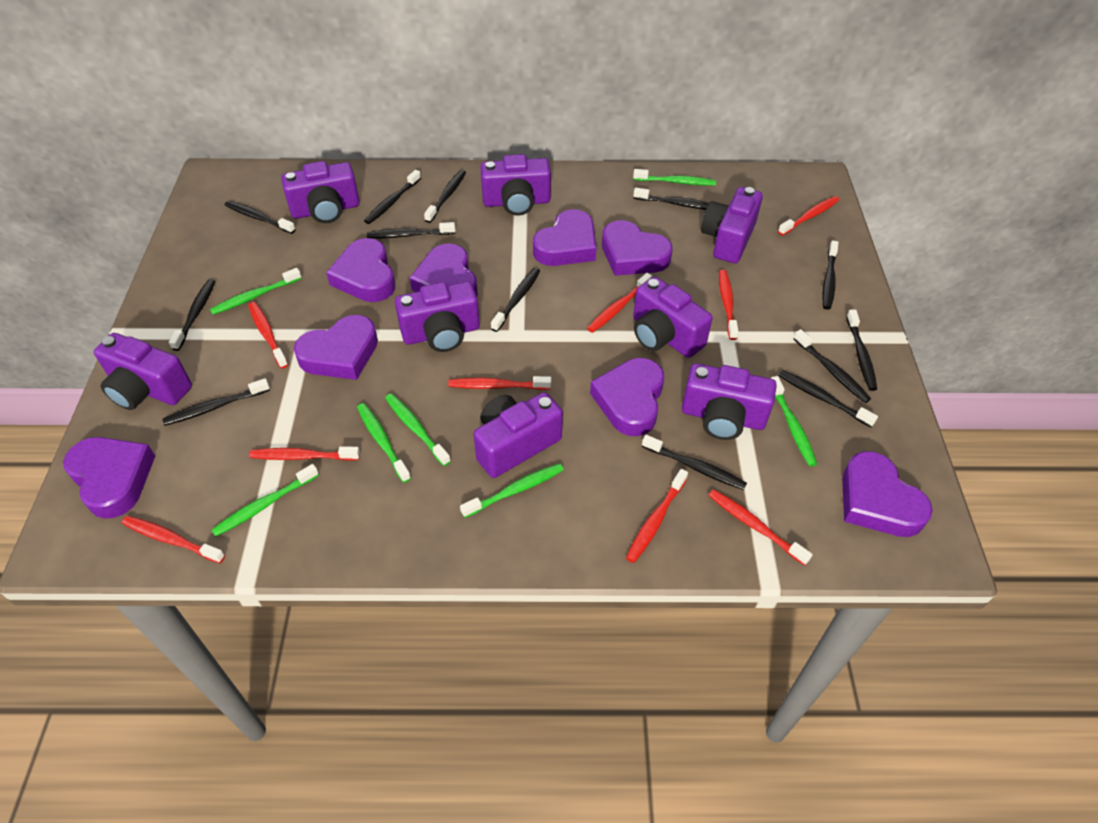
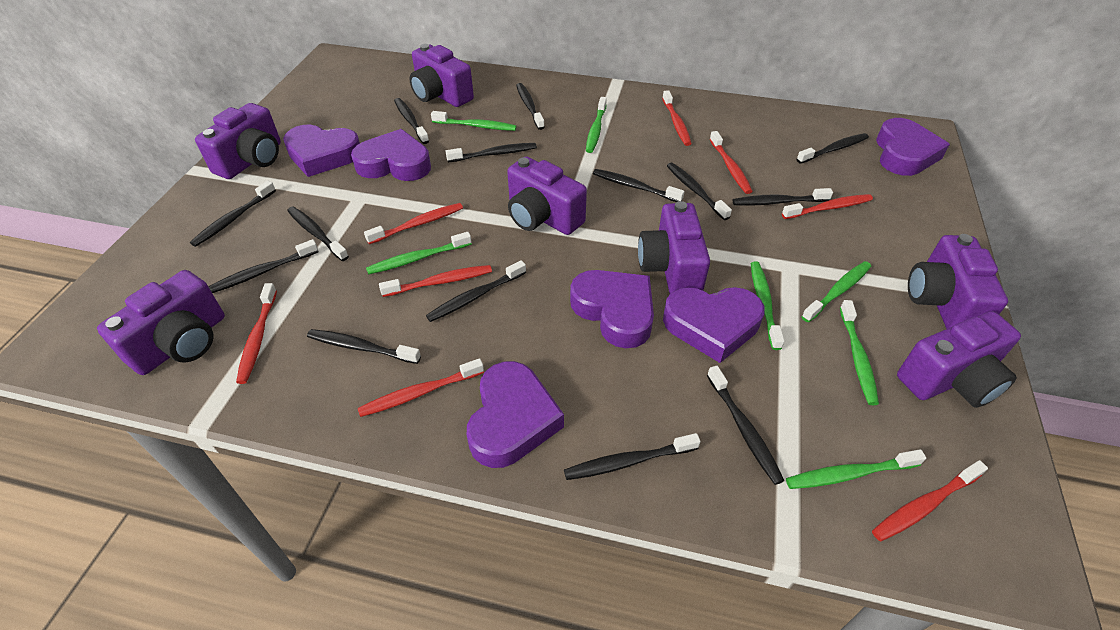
black toothbrush: 13 -> 14
purple camera: 8 -> 7
purple heart: 8 -> 6
red toothbrush: 9 -> 8

